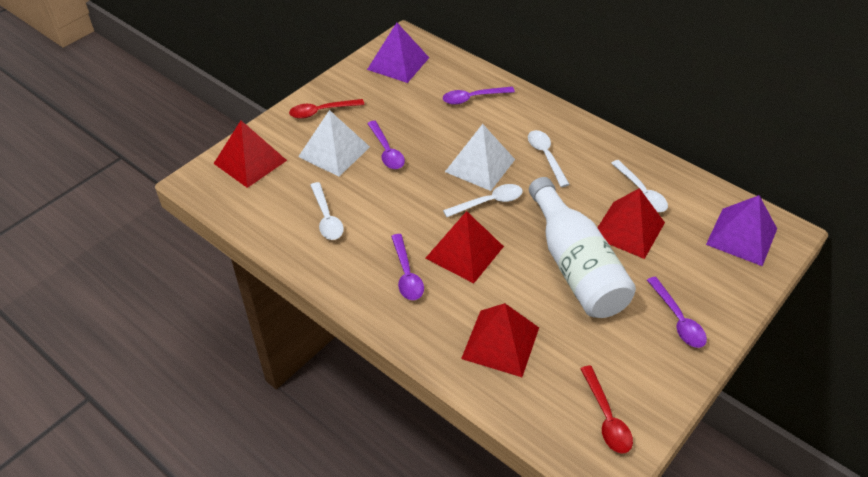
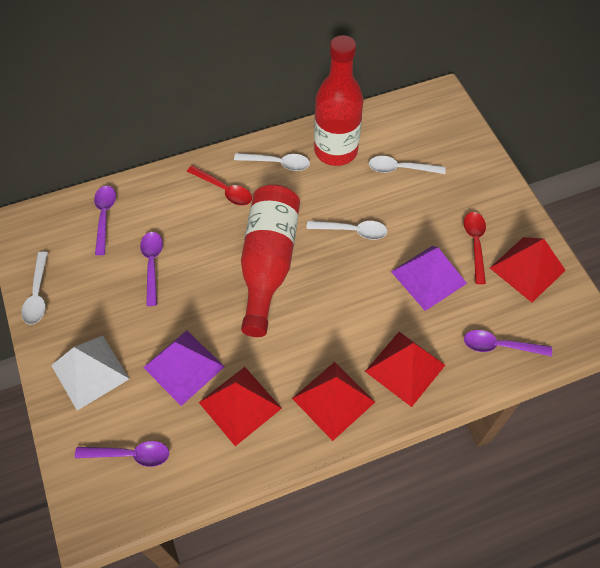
red bottle: 0 -> 2
white bottle: 1 -> 0
white pyramid: 2 -> 1

